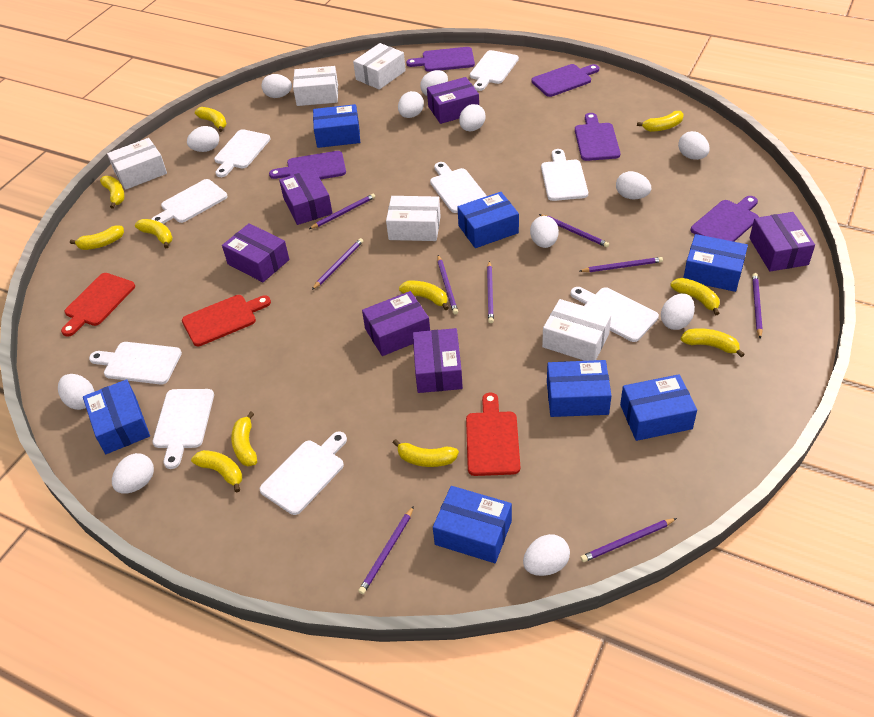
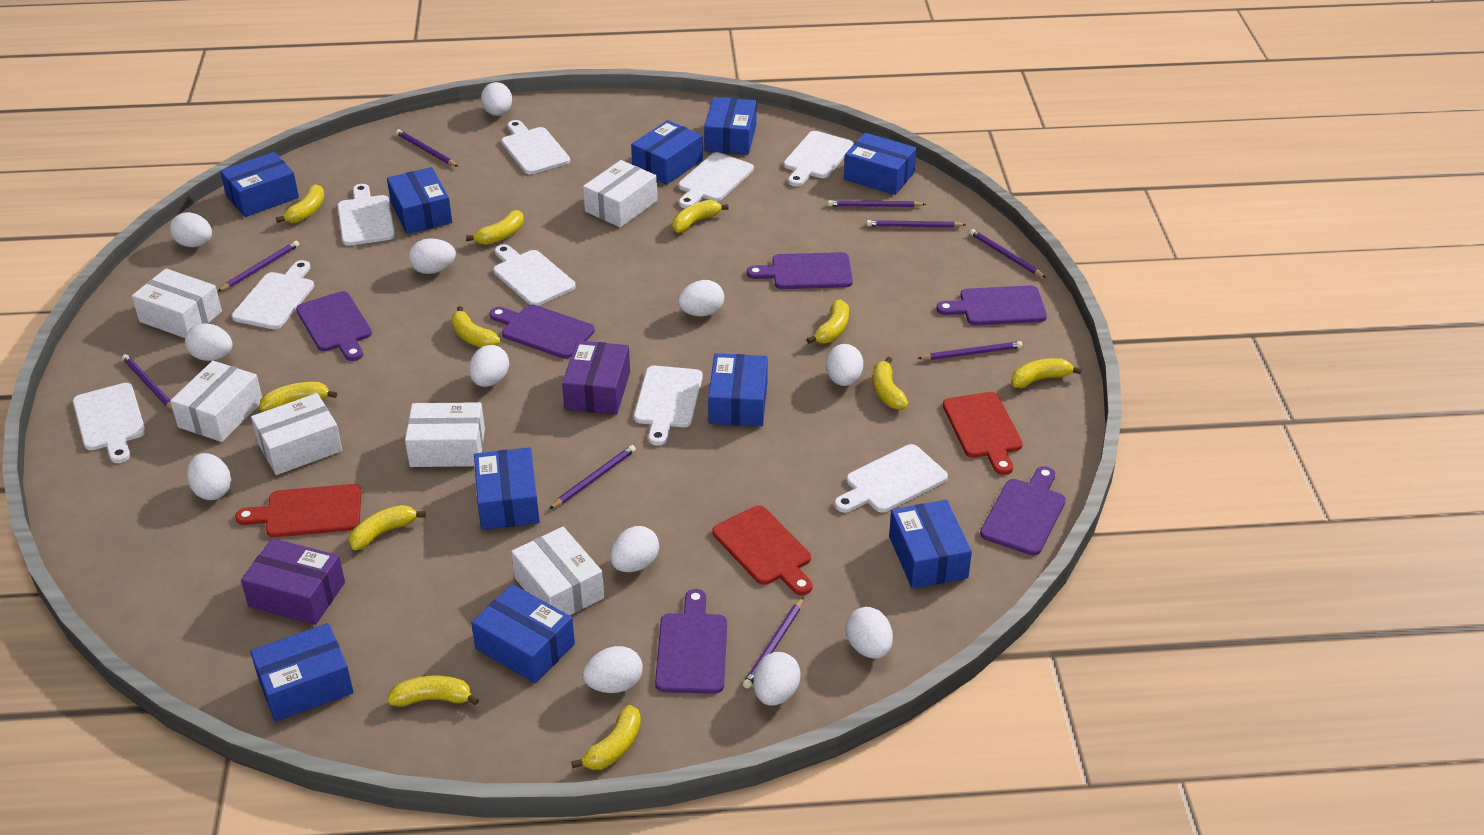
blue box: 7 -> 10
purple box: 6 -> 2
purple cutting board: 5 -> 6
white box: 5 -> 6

